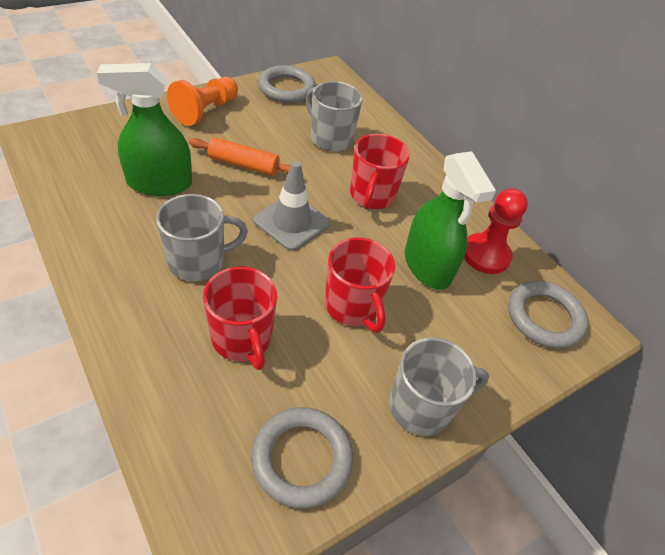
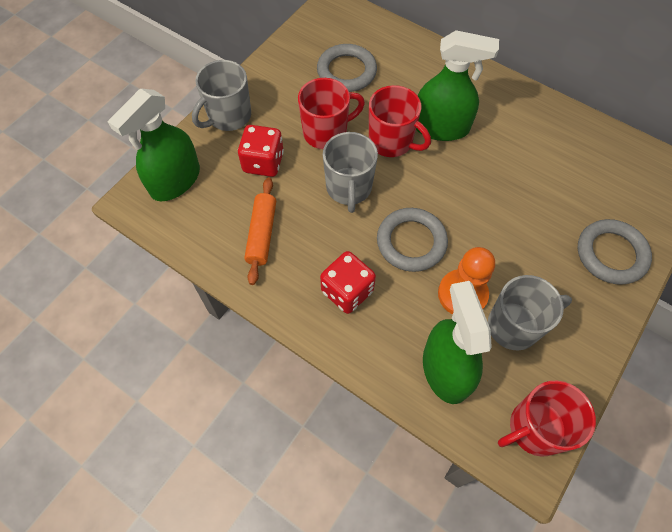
green spray bottle: 2 -> 3
grey traffic cone: 1 -> 0
red dice: 0 -> 2
red pawn: 1 -> 0

